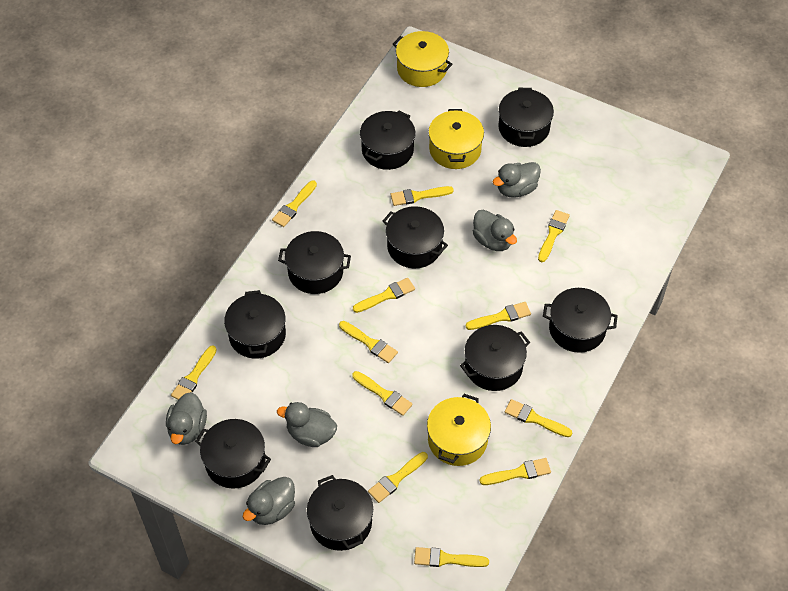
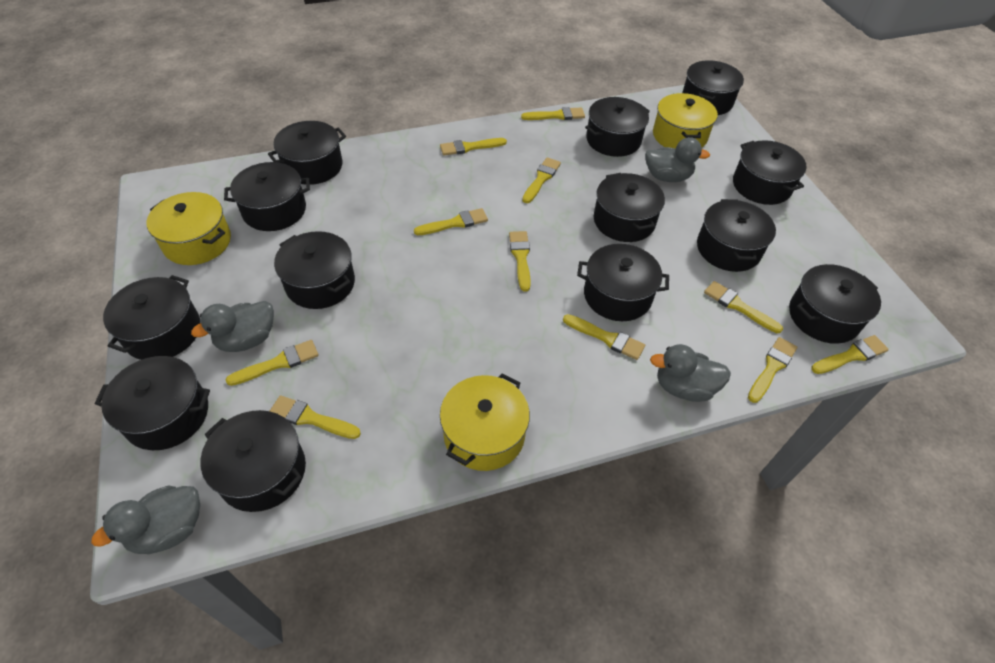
black pot: 9 -> 13
grey duck: 5 -> 4
yellow brush: 12 -> 11

